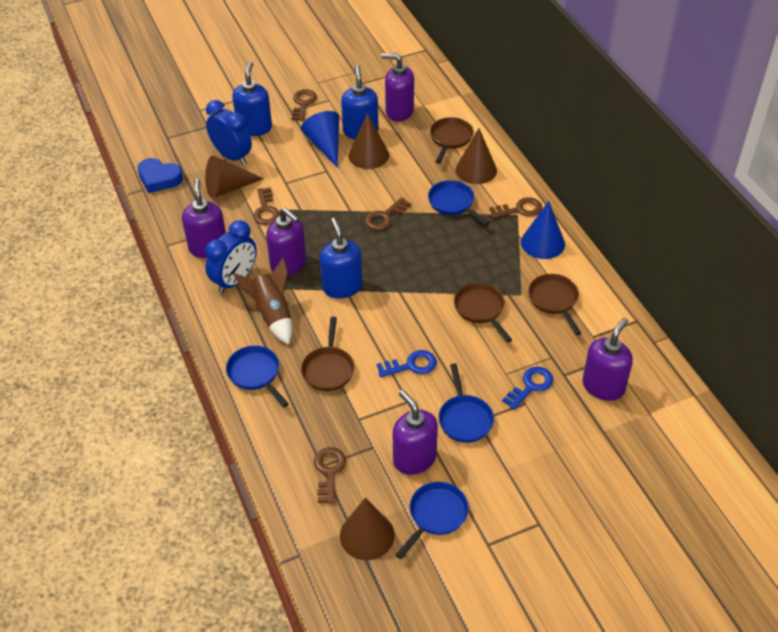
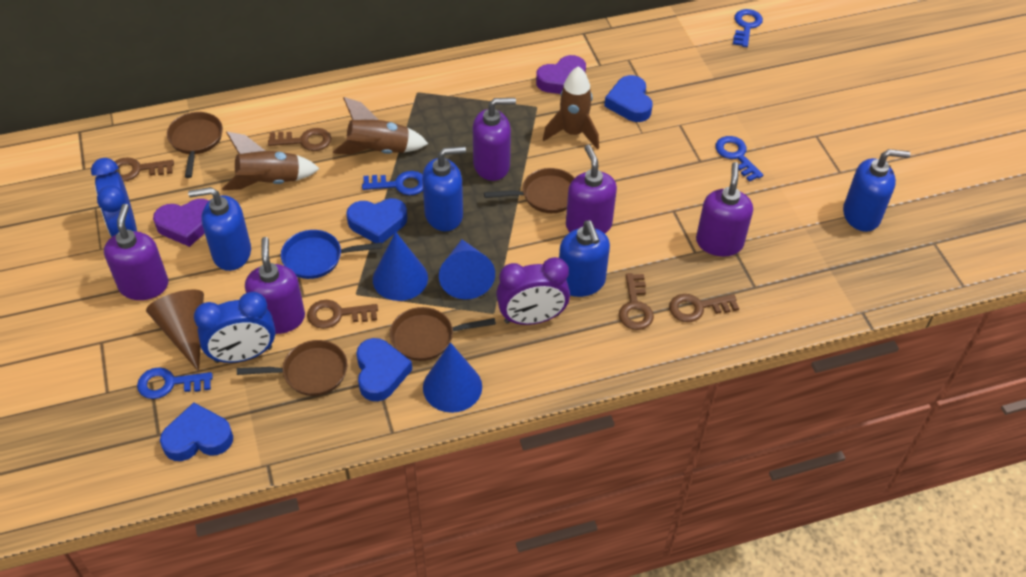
blue cone: 2 -> 3
blue heart: 1 -> 4
blue key: 2 -> 4
blue pan: 4 -> 1
blue soap dispenser: 3 -> 4
brown cone: 4 -> 1
brown rocket: 1 -> 3
purple clock: 0 -> 1
purple heart: 0 -> 2

